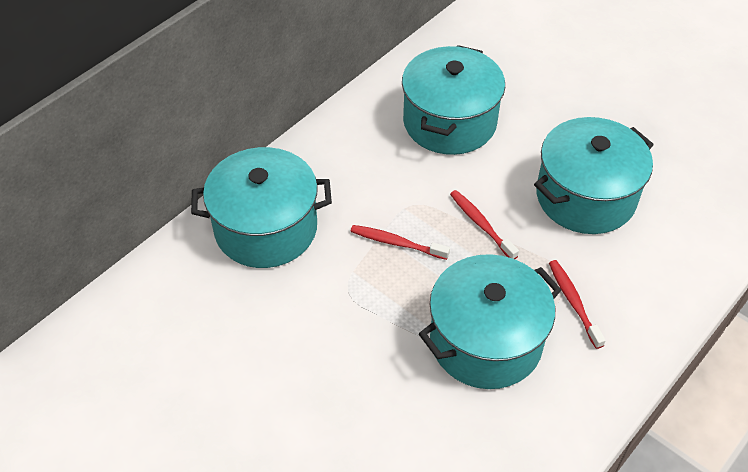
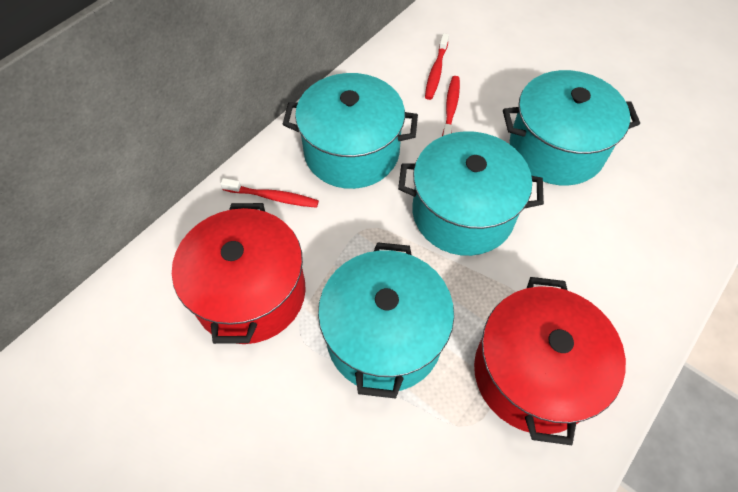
red pot: 0 -> 2

